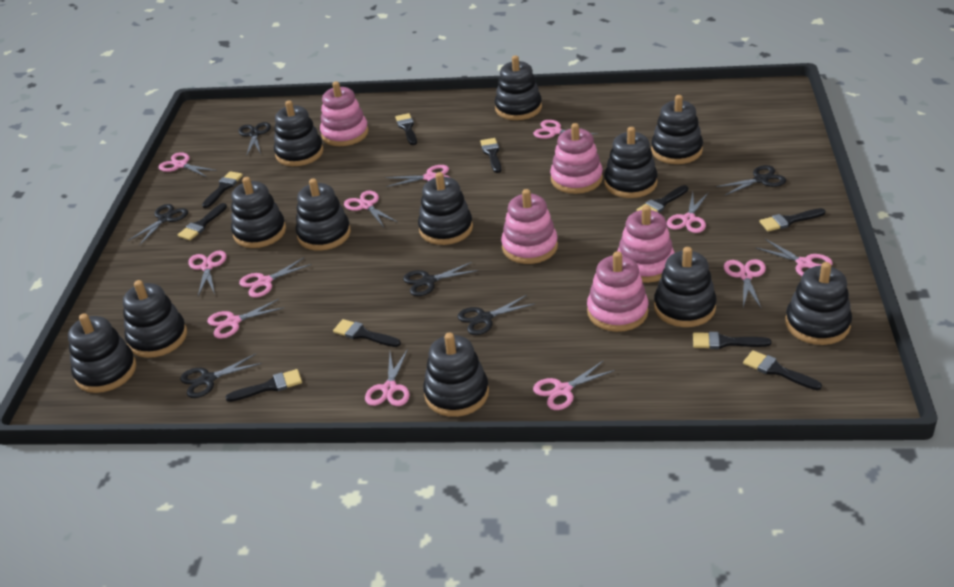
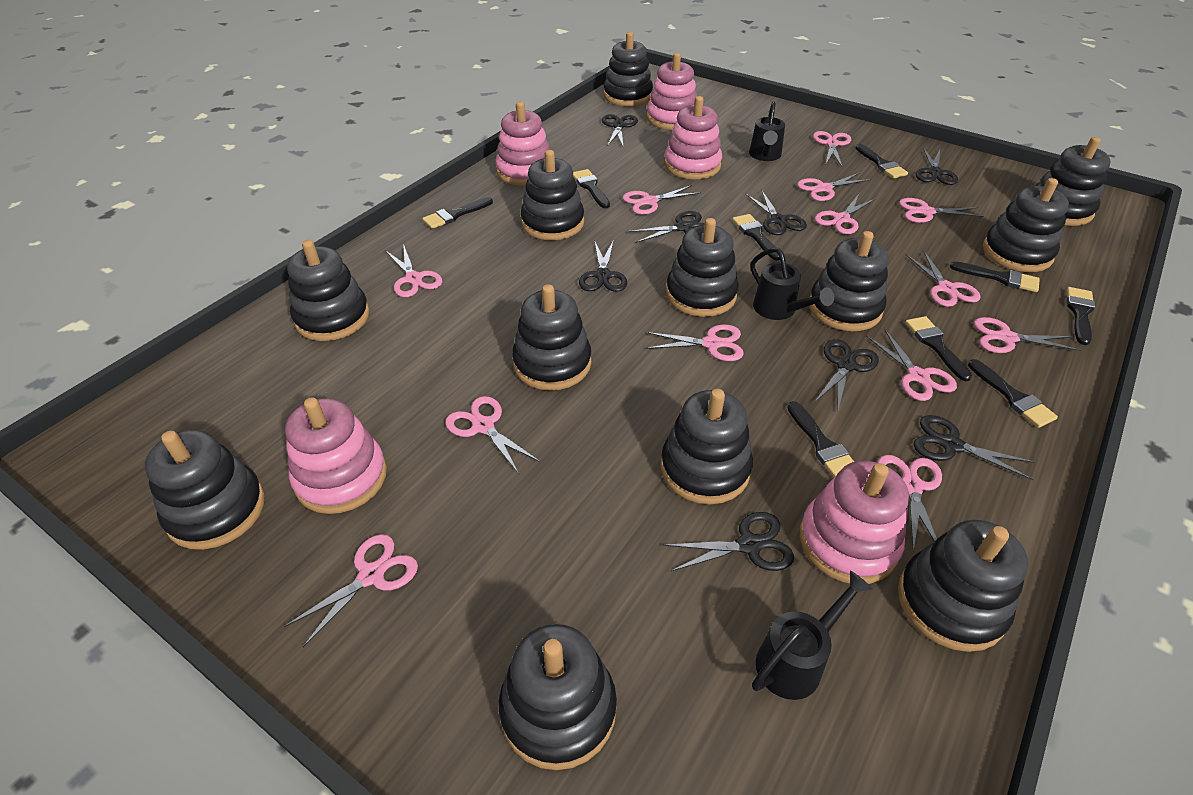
black brush: 10 -> 9
black scissors: 6 -> 8
black watering can: 0 -> 3
pink scissors: 12 -> 13

